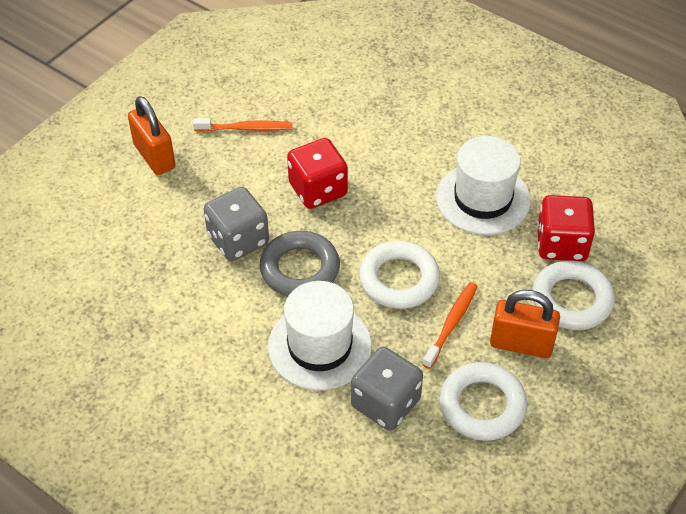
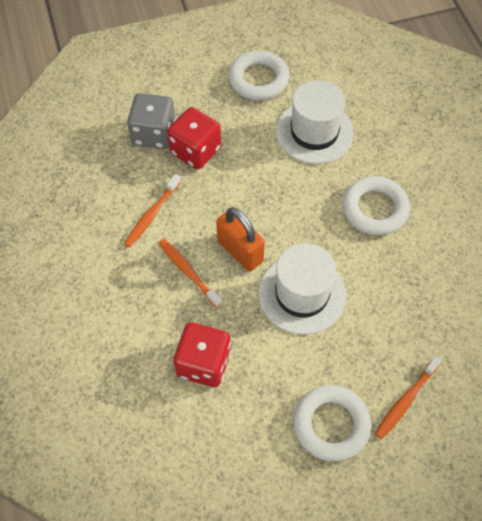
grey dice: 2 -> 1
grey ring: 1 -> 0
orange padlock: 2 -> 1
orange toothbrush: 2 -> 3

